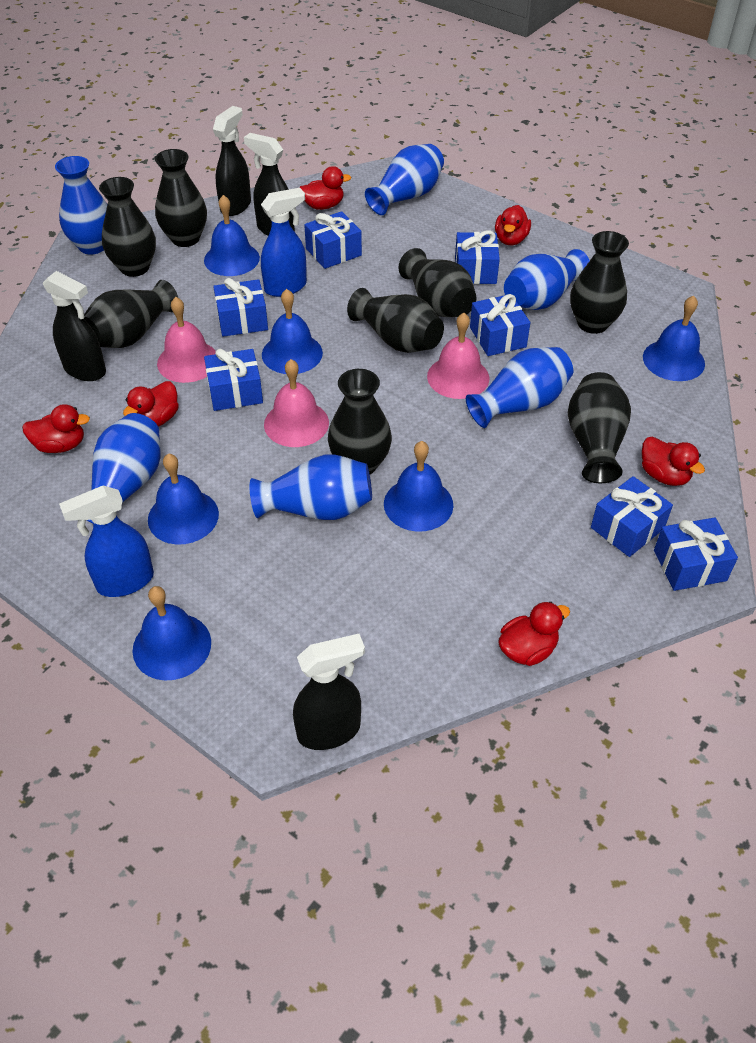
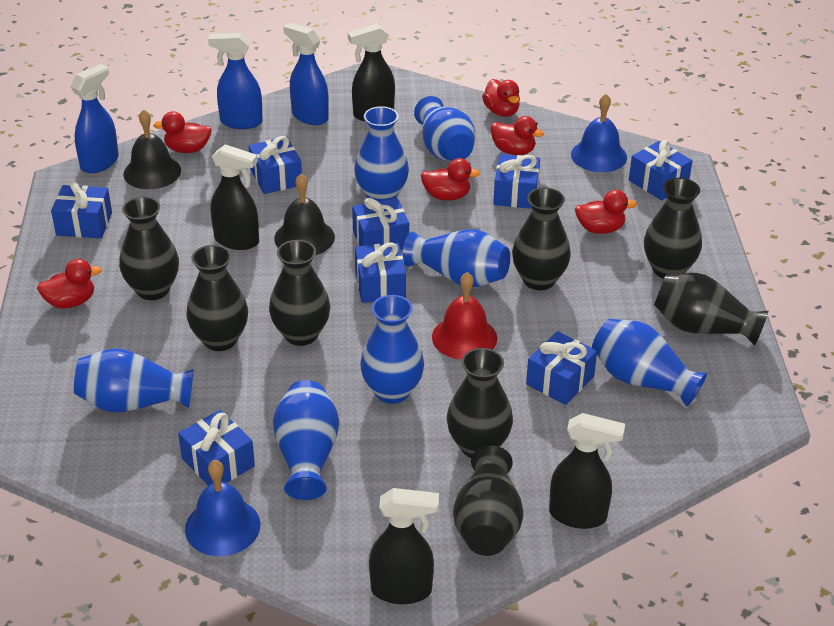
black bell: 0 -> 2
blue bell: 6 -> 2
blue gift: 7 -> 8
blue spray bottle: 2 -> 3
blue vase: 6 -> 7
pink bell: 3 -> 0
red bell: 0 -> 1

